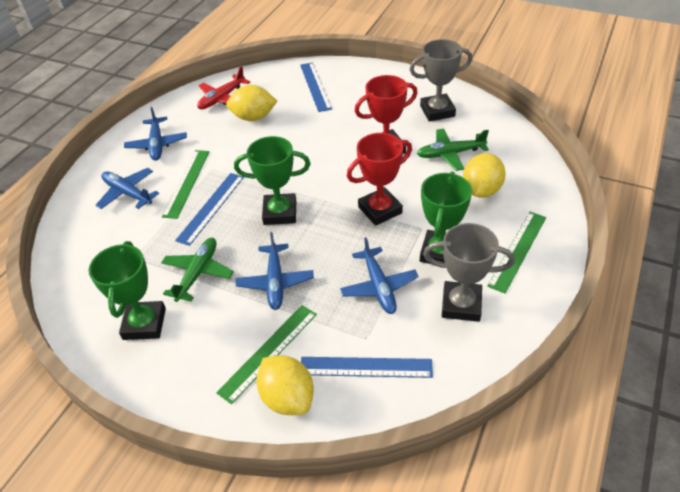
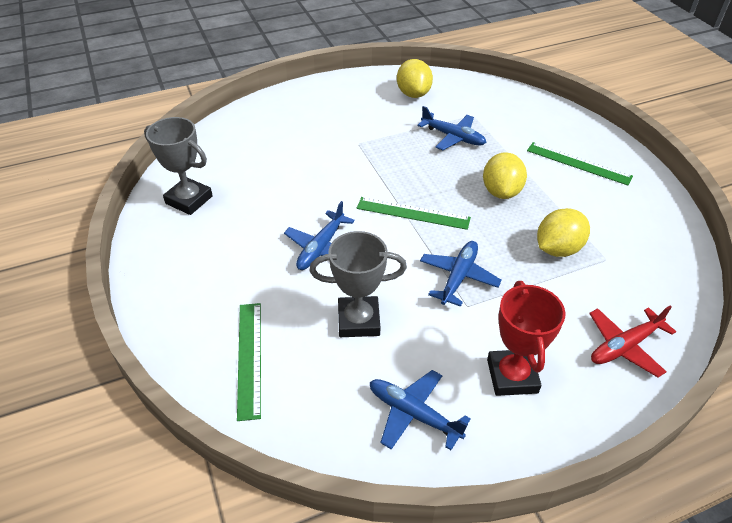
blue ruler: 3 -> 0
green plane: 2 -> 0
green trophy: 3 -> 0
red trophy: 2 -> 1

